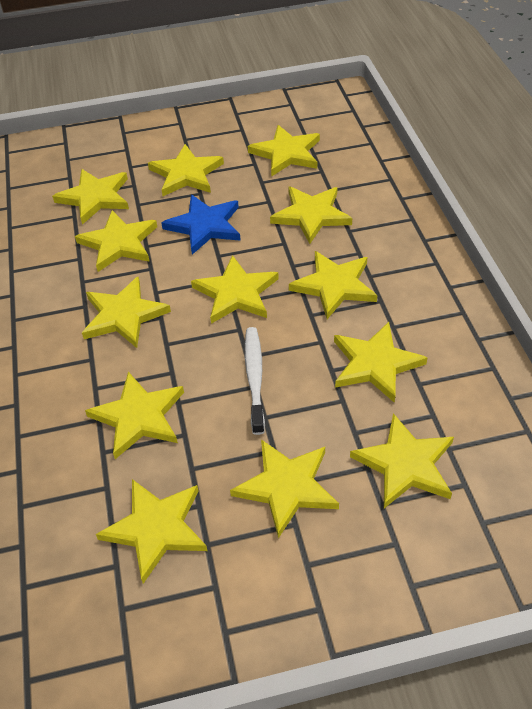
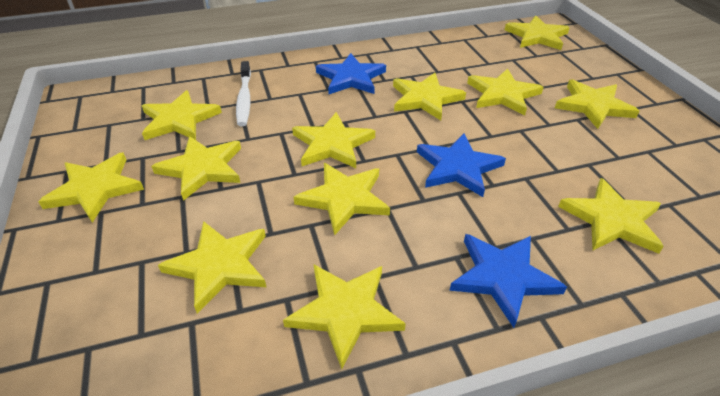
blue star: 1 -> 3
yellow star: 13 -> 12

